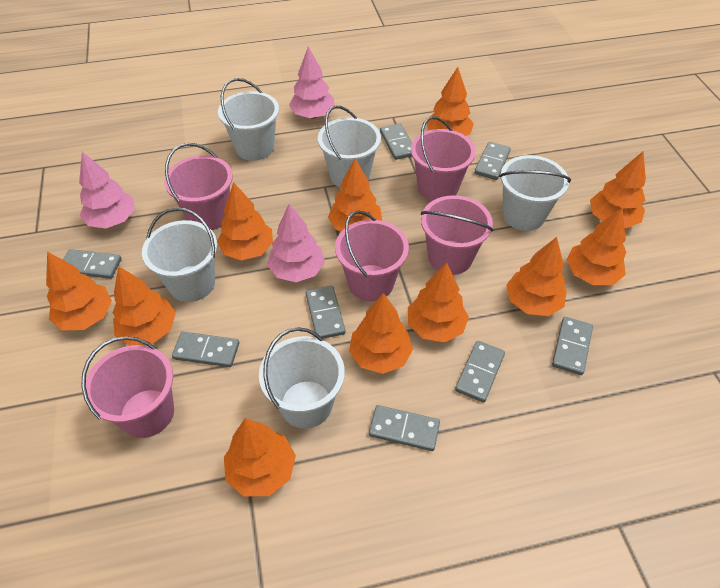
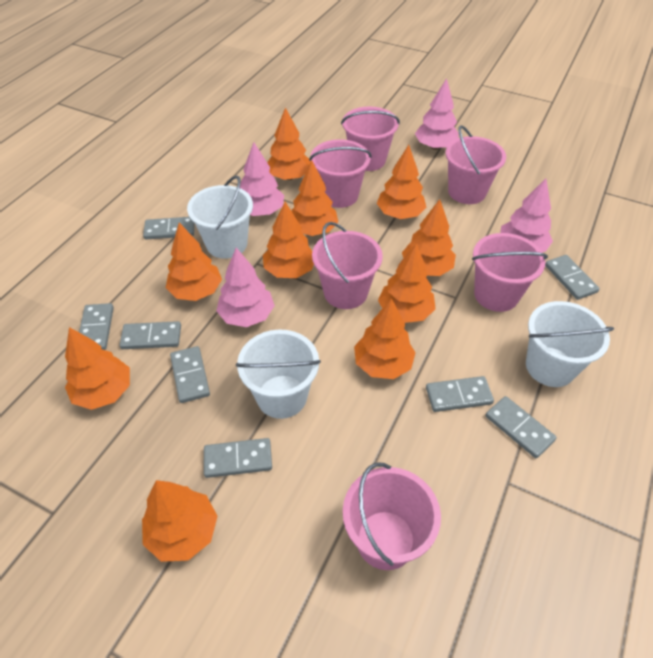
orange tree: 11 -> 10
pink bucket: 5 -> 6
pink tree: 3 -> 4
white bucket: 5 -> 3

